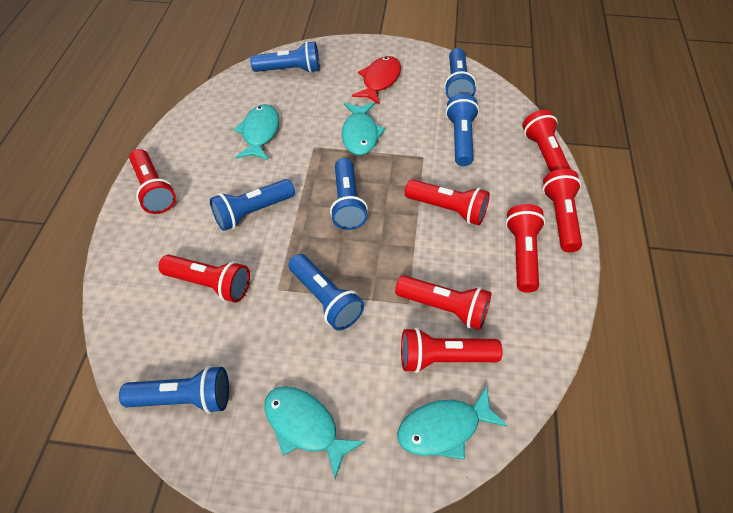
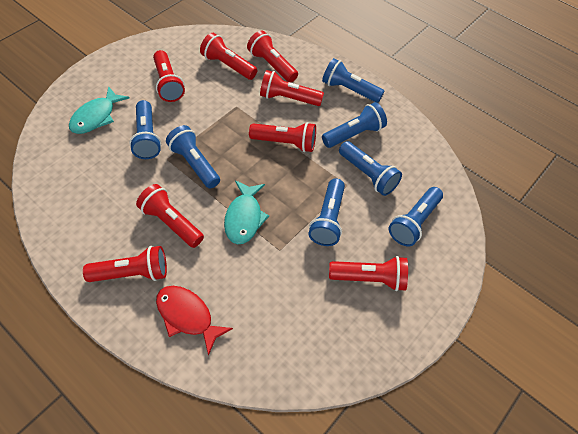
turquoise fish: 4 -> 2

